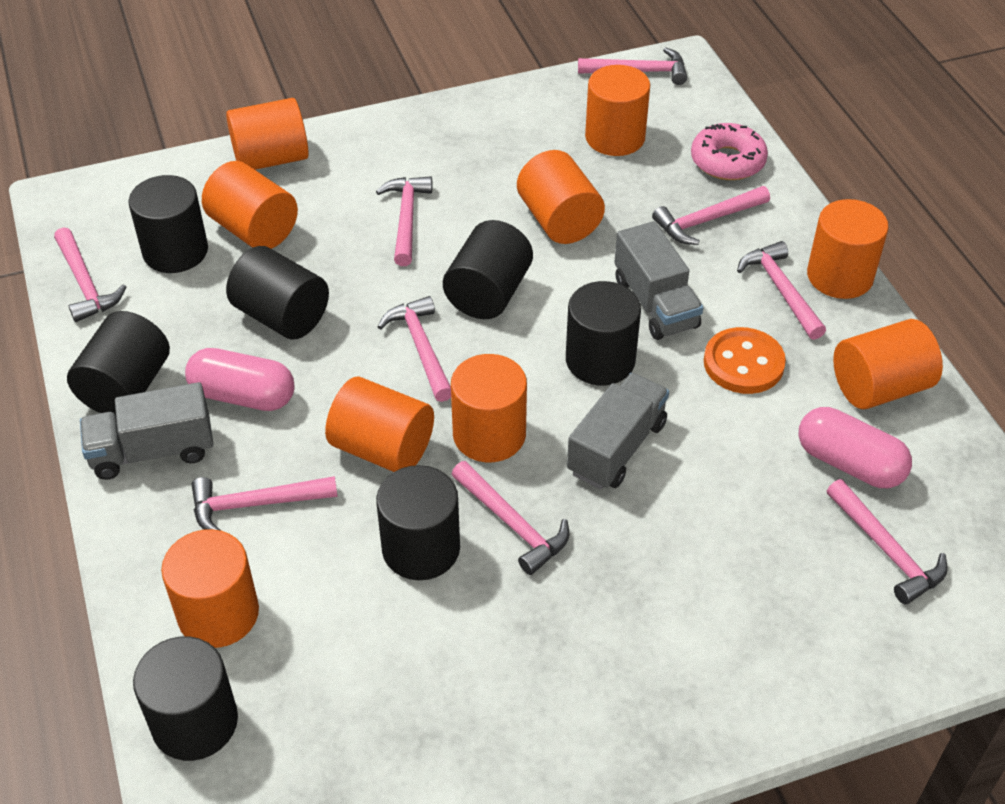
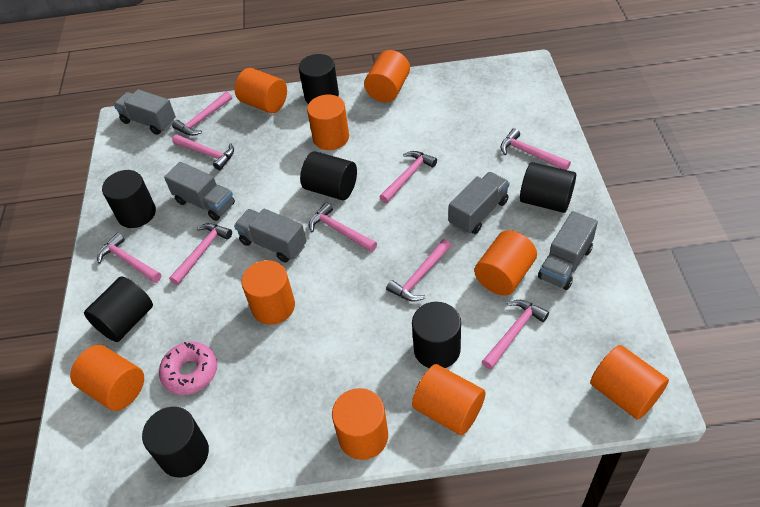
grey truck: 3 -> 5
orange button: 1 -> 0
pink capsule: 2 -> 0

